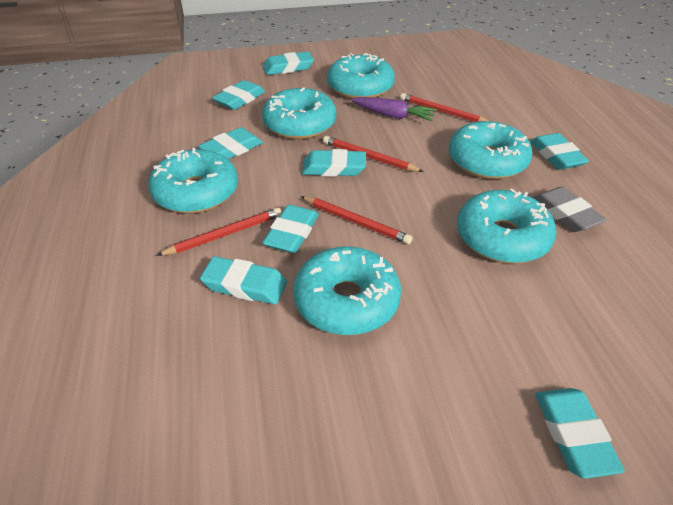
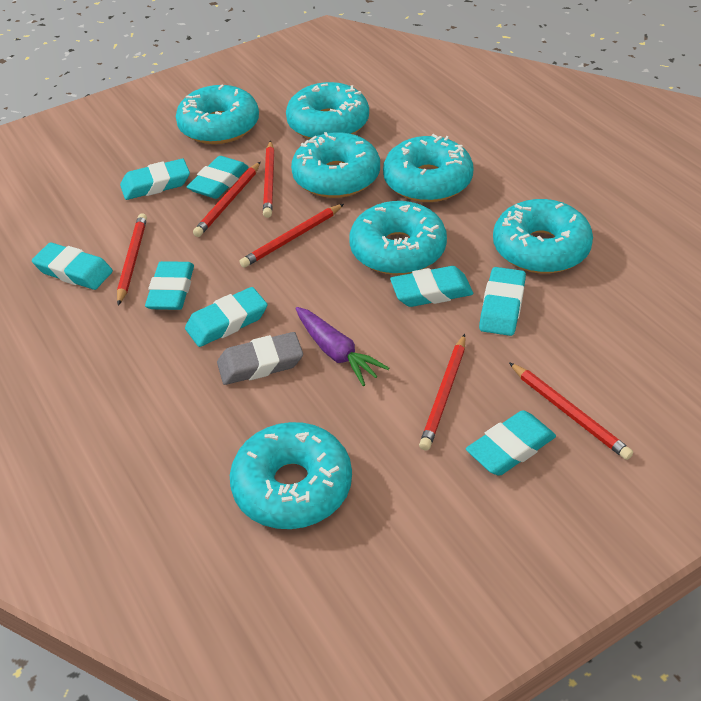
red pencil: 4 -> 6
turquoise donut: 6 -> 7

